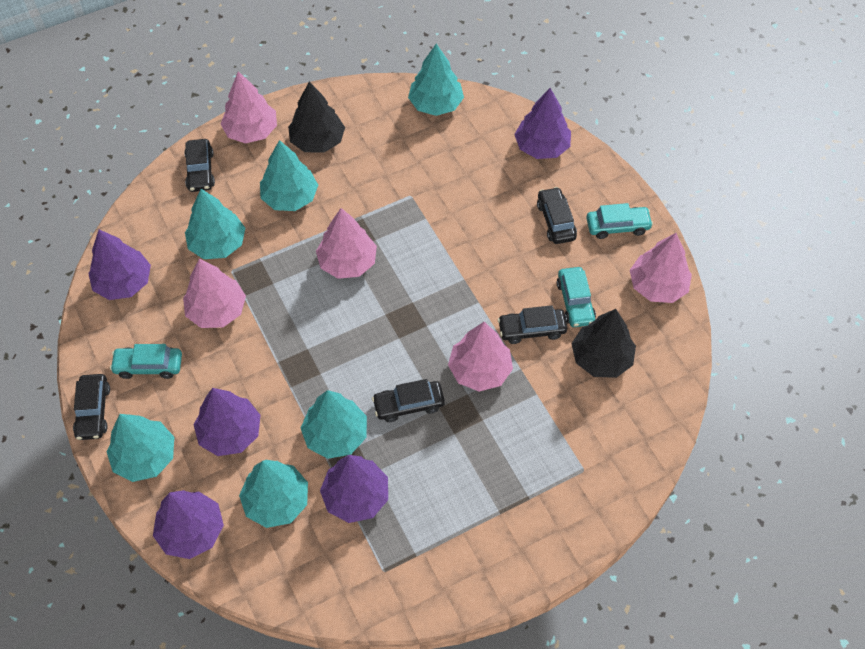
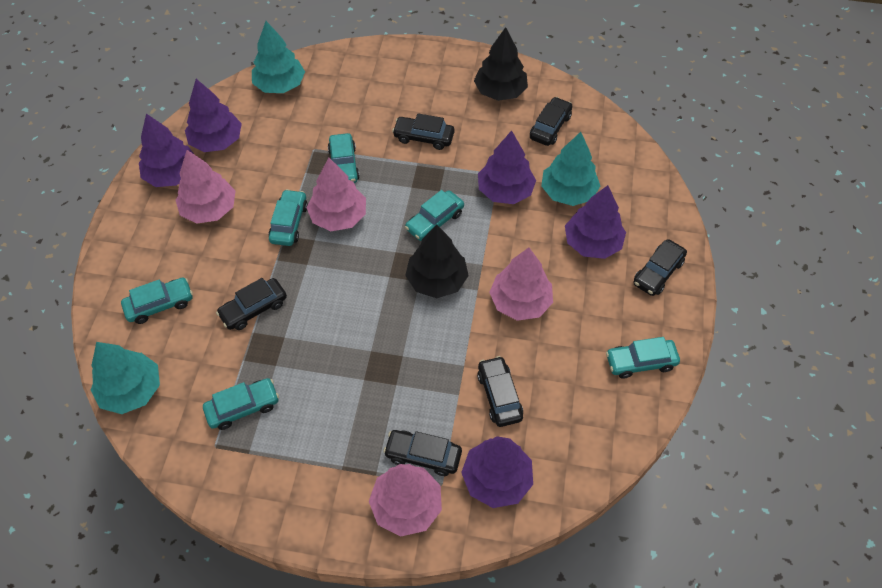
black car: 5 -> 6
pink tree: 5 -> 4
turquoise car: 3 -> 6
turquoise tree: 6 -> 3

